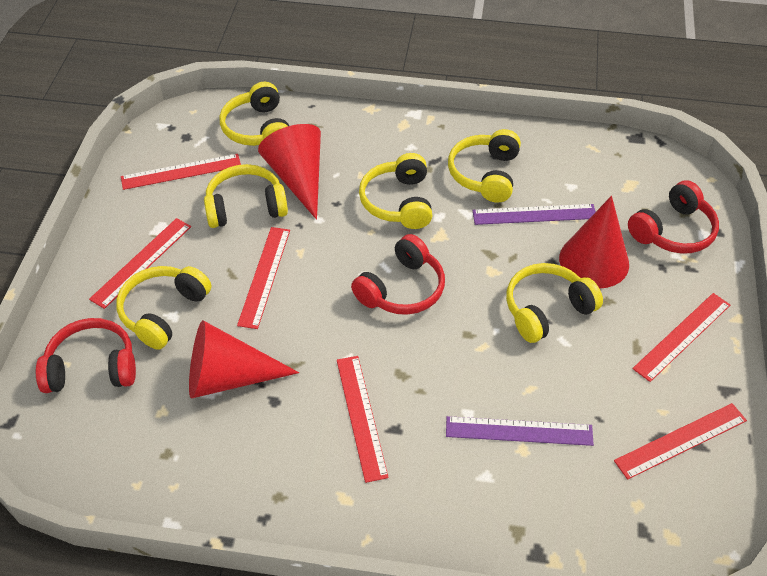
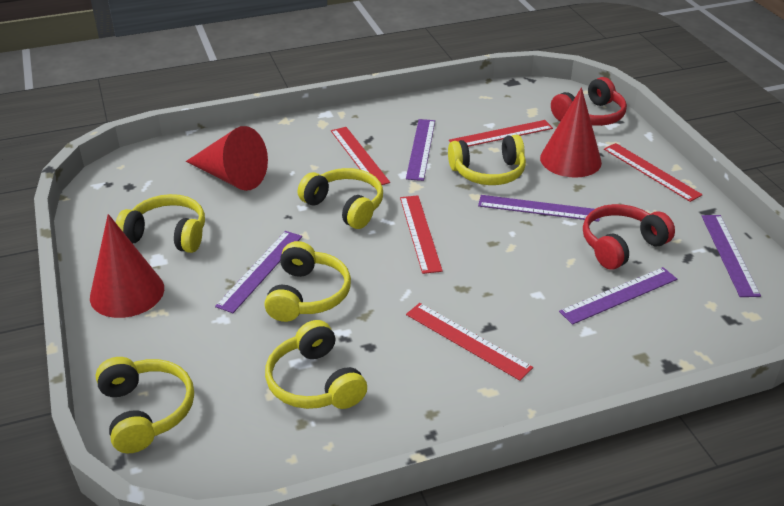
purple ruler: 2 -> 5
red headphones: 3 -> 2
red ruler: 6 -> 5

